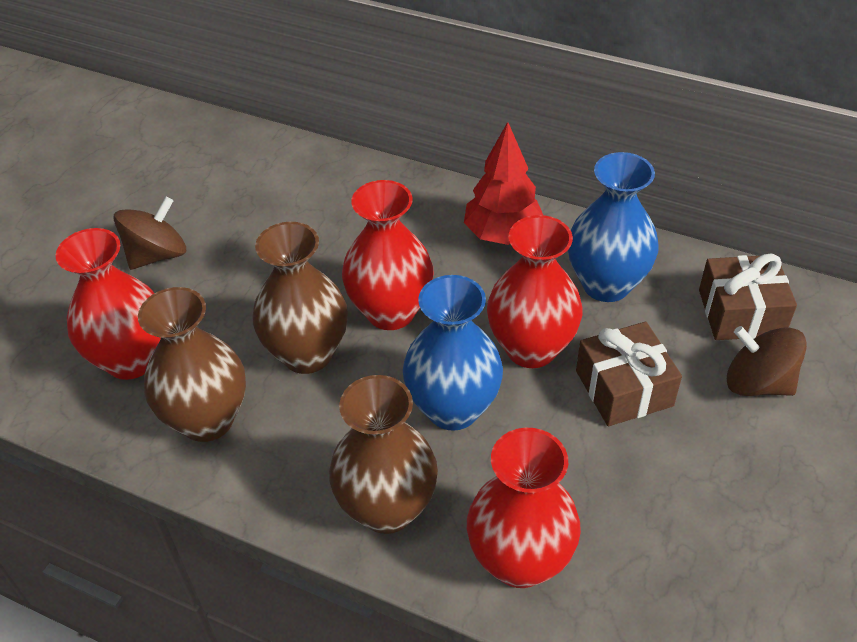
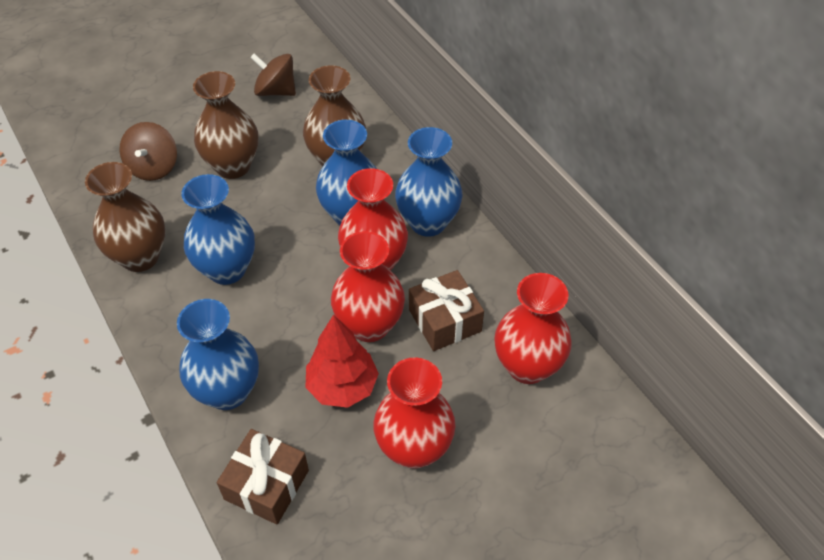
blue vase: 2 -> 4

